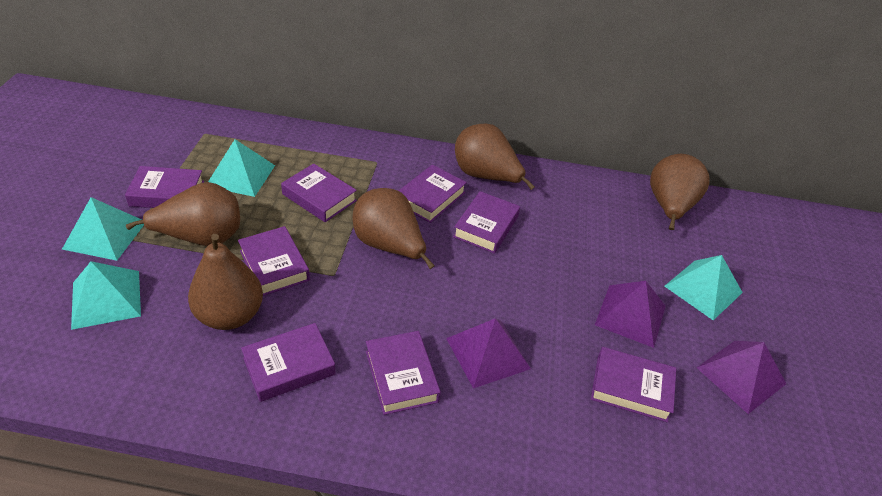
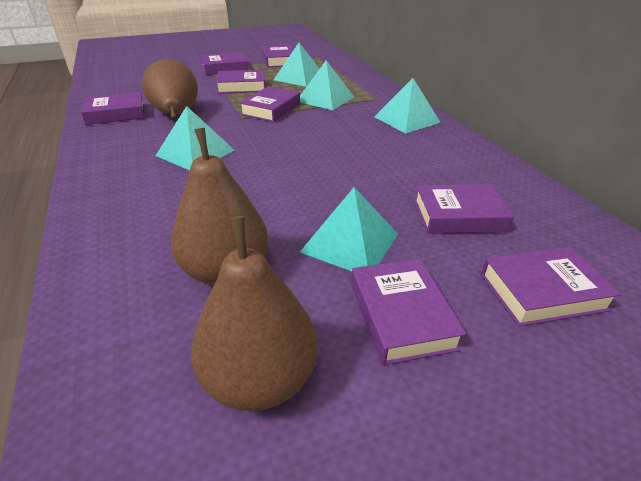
brown pear: 5 -> 3
purple pyramid: 3 -> 0
turquoise pyramid: 4 -> 5

